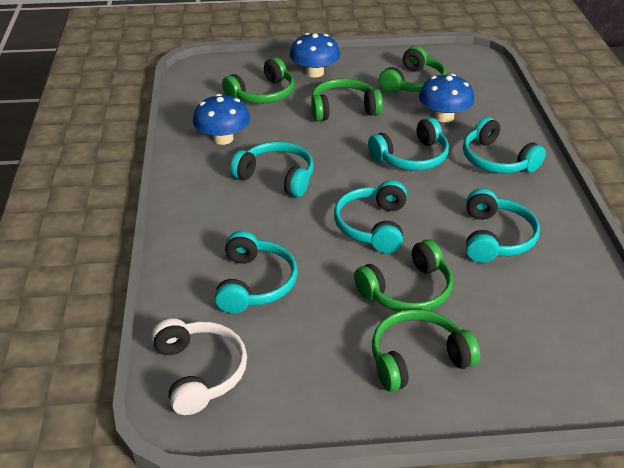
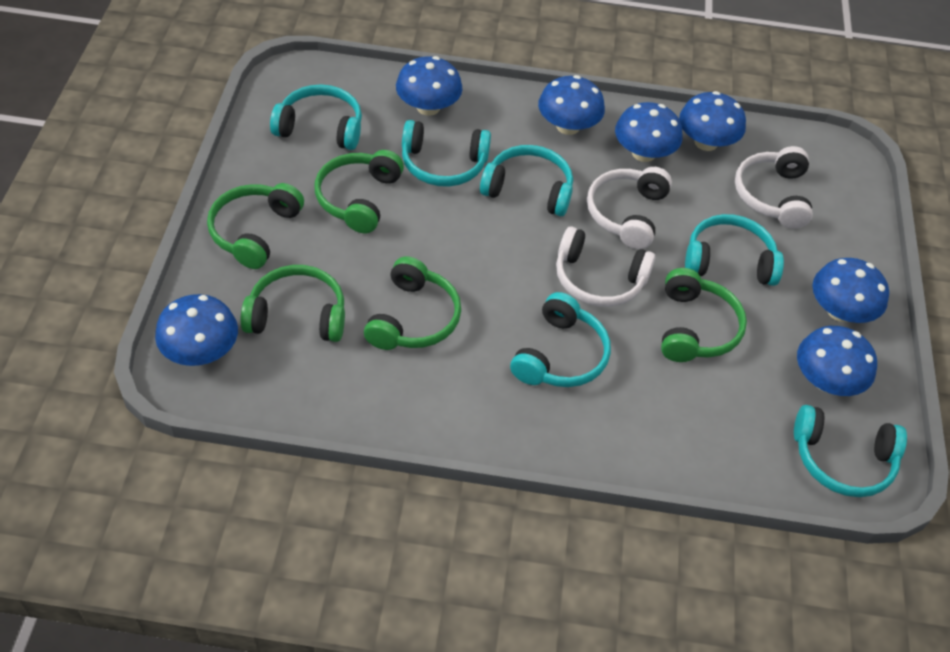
blue mushroom: 3 -> 7
white headphones: 1 -> 3

